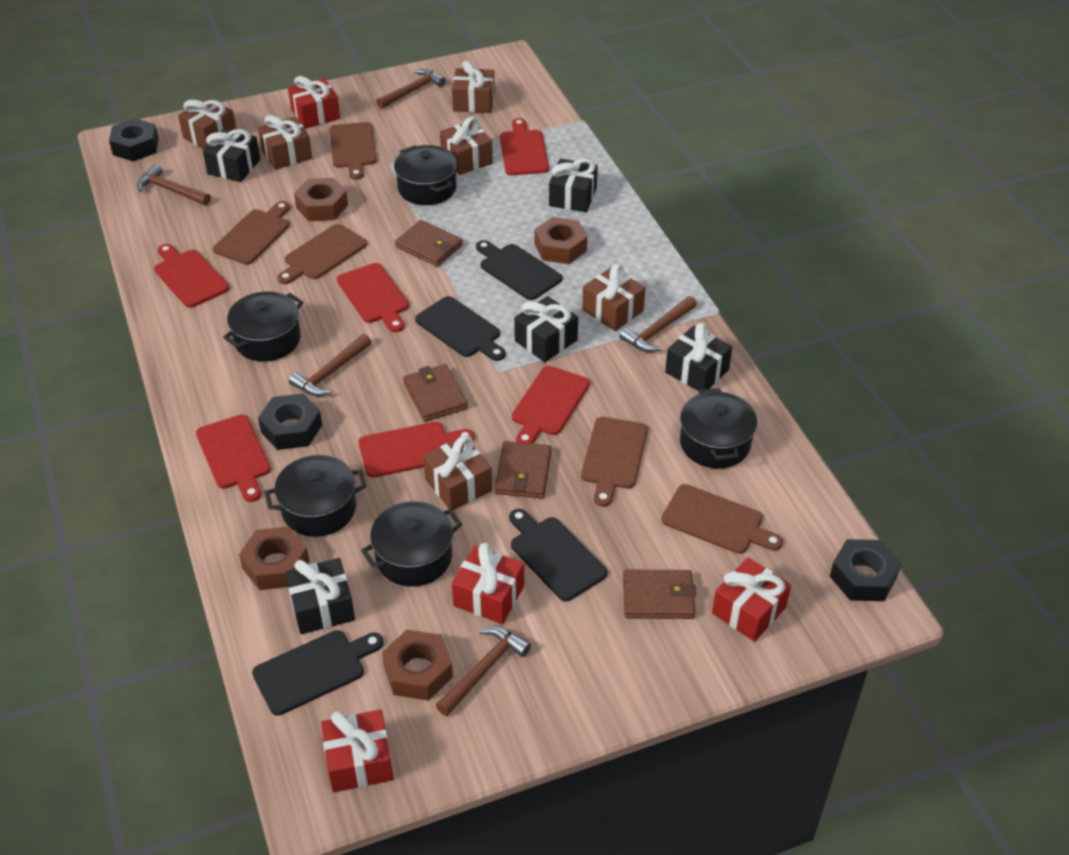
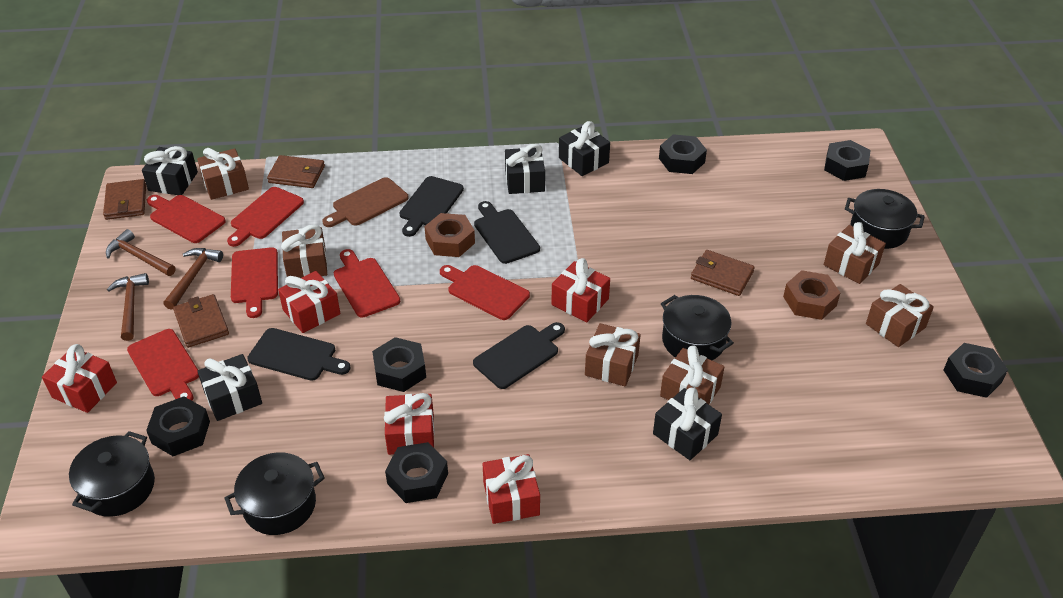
black nut: 3 -> 6
black pot: 5 -> 4
brown cutting board: 5 -> 1
brown hammer: 5 -> 3
brown nut: 4 -> 2
red gift: 4 -> 5

